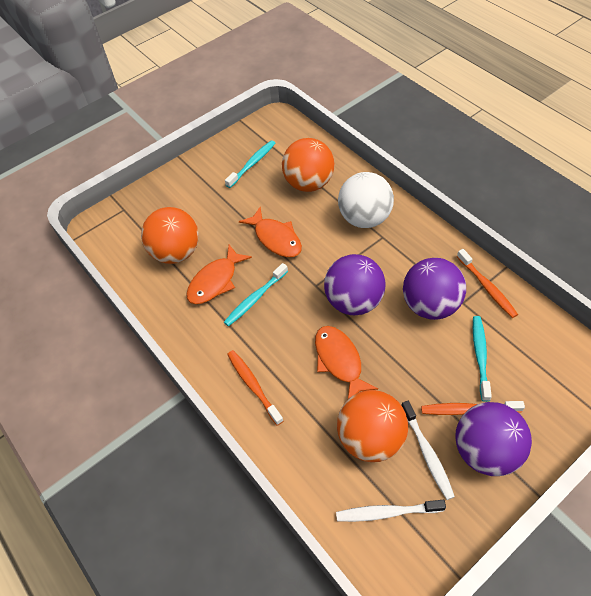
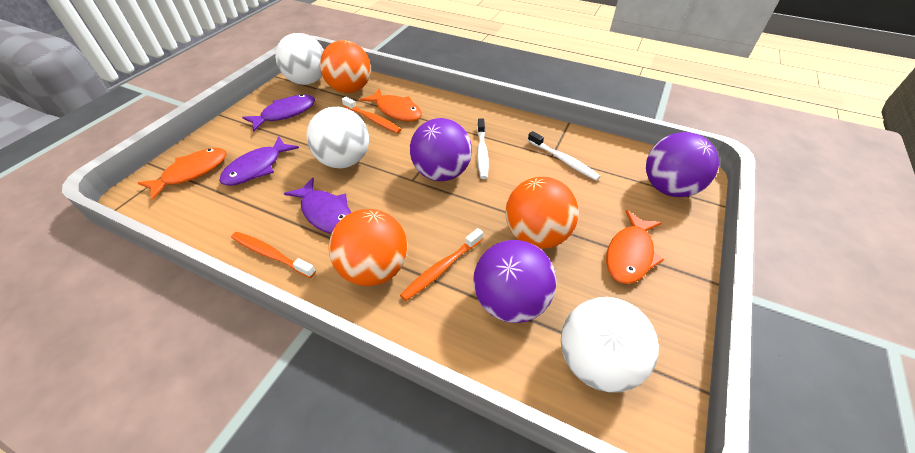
purple fish: 0 -> 3
turquoise toothbrush: 3 -> 0
white ball: 1 -> 3

